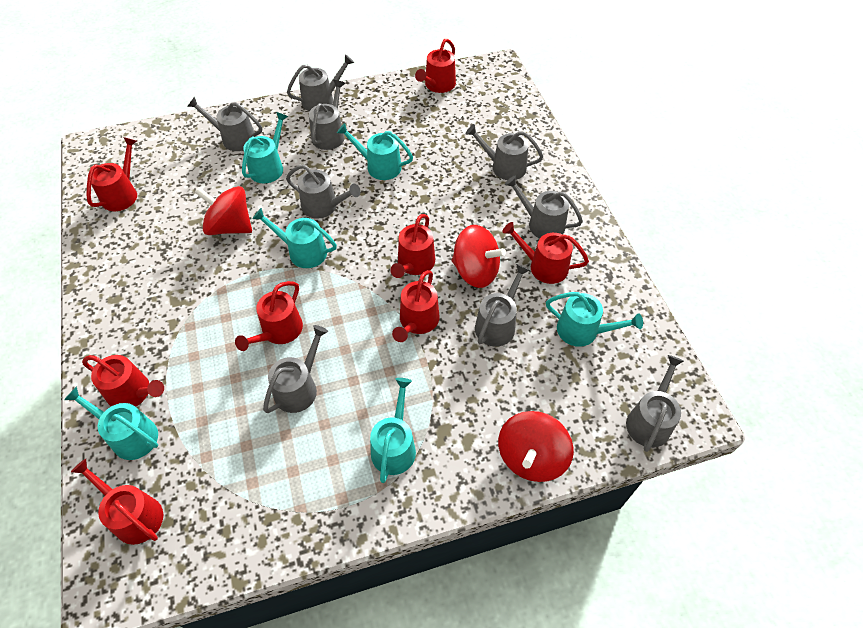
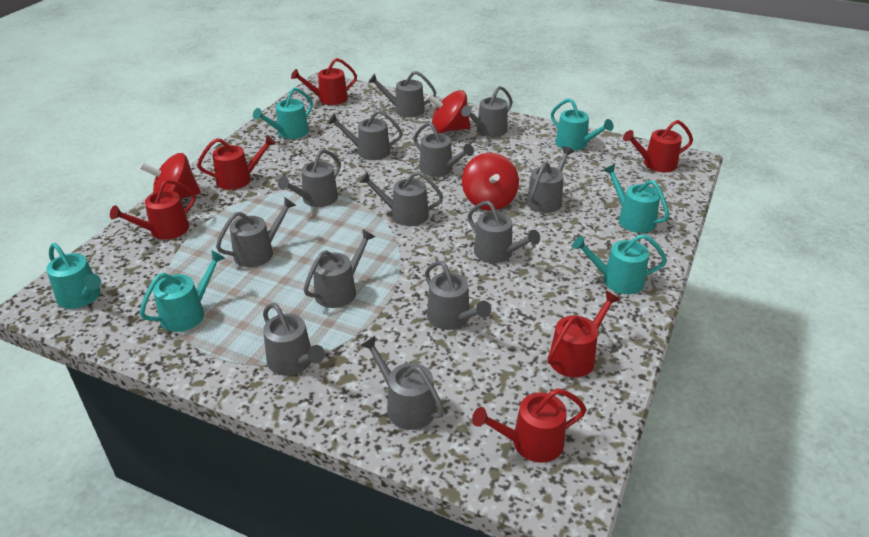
grey watering can: 9 -> 13
red watering can: 8 -> 6

